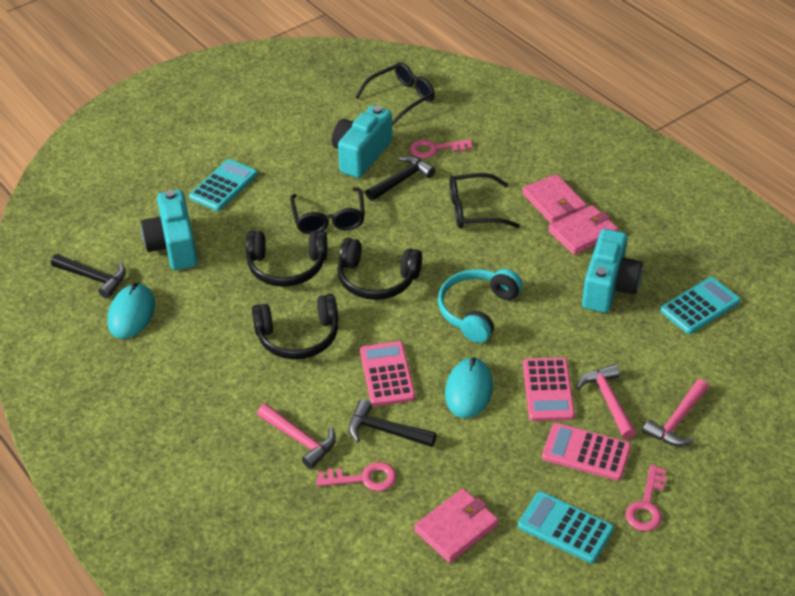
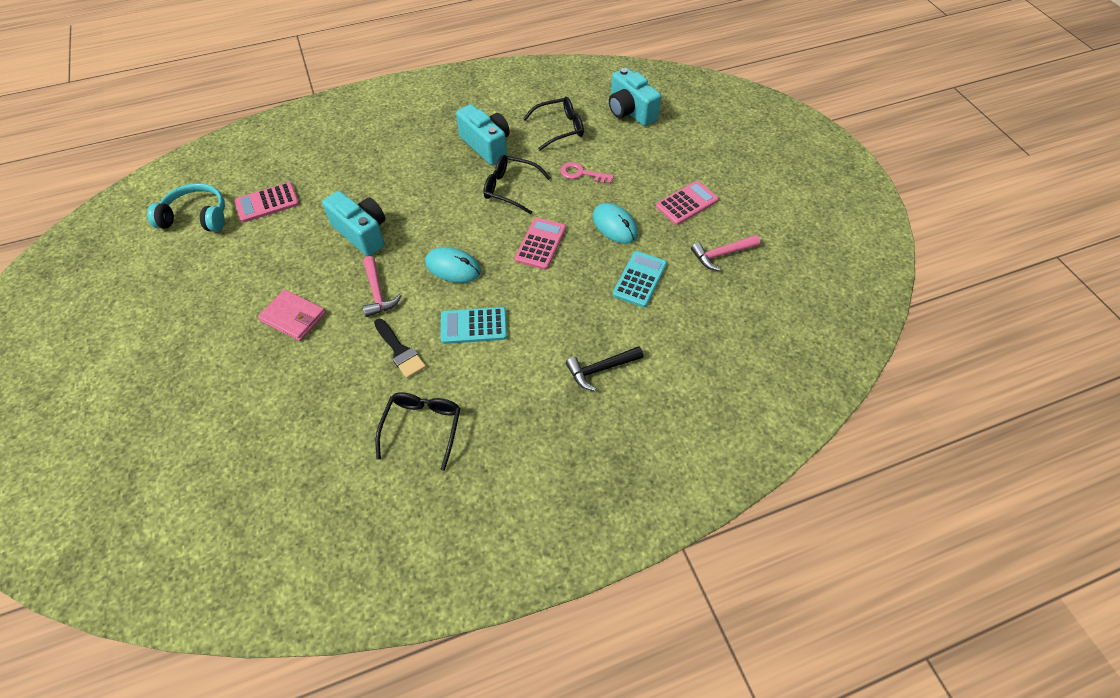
black brush: 0 -> 1
black hammer: 3 -> 1
black headphones: 3 -> 0
pink hammer: 3 -> 2
pink key: 3 -> 1
pink wallet: 3 -> 1
turquoise calculator: 3 -> 2

